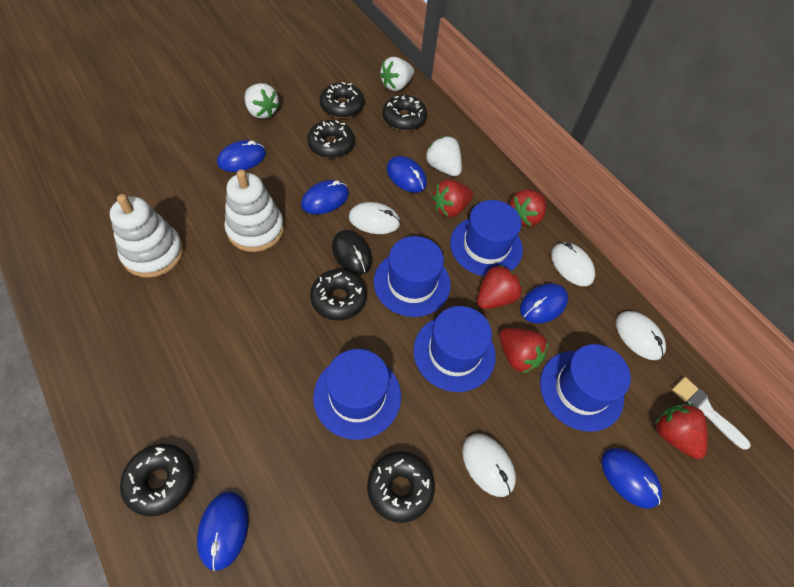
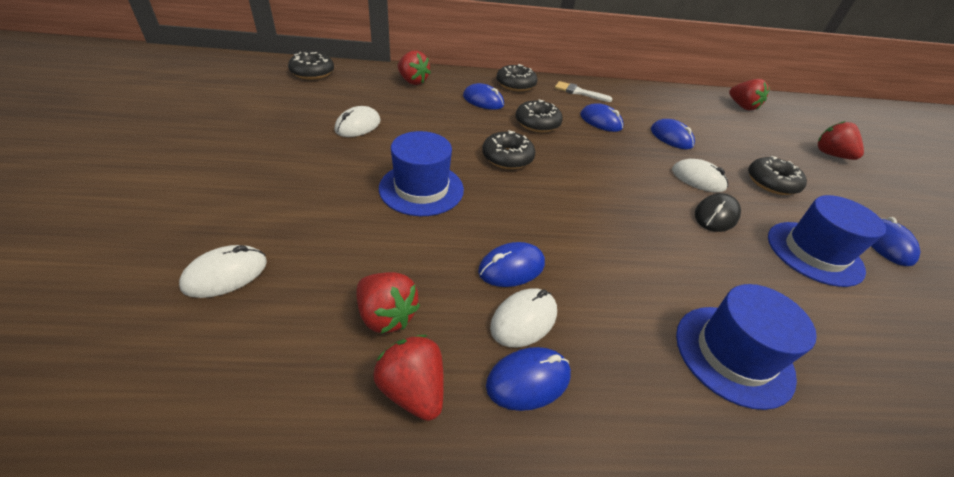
black donut: 6 -> 5
blue hat: 5 -> 3
white stacking toy: 2 -> 0
white strawberry: 3 -> 0

